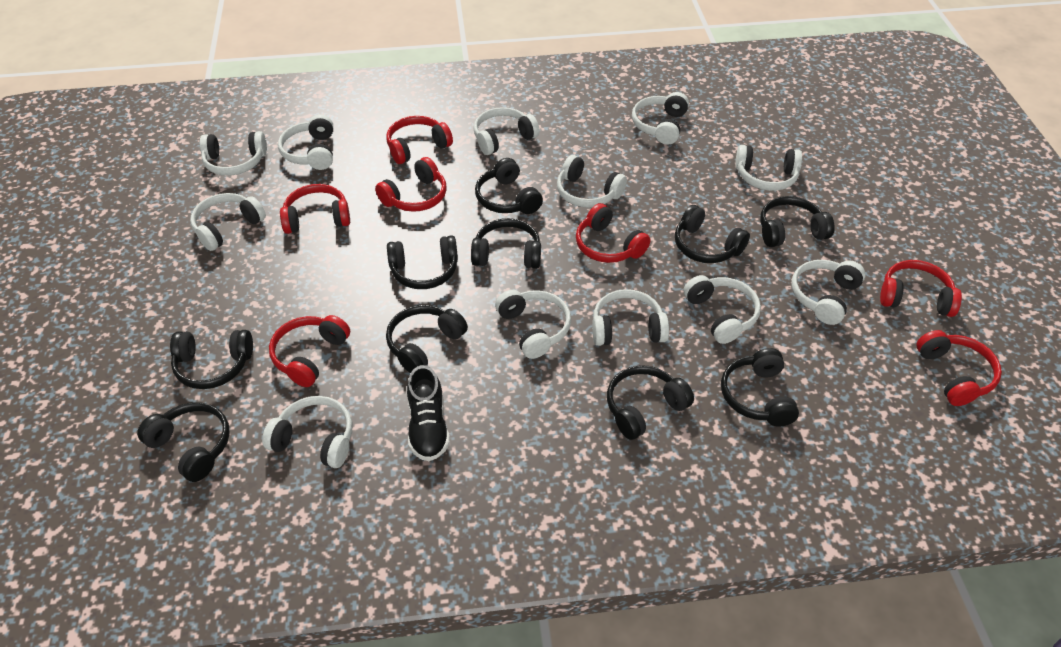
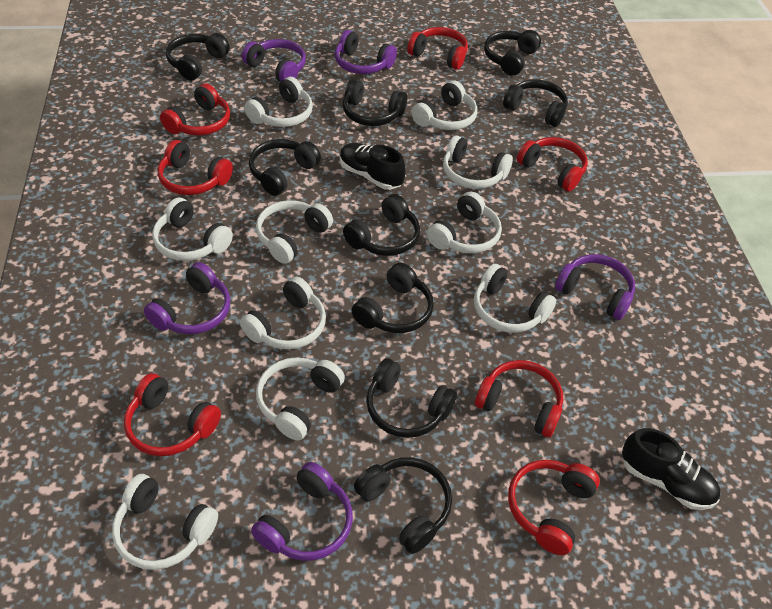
black headphones: 10 -> 9
black shoe: 1 -> 2
purple headphones: 0 -> 5
white headphones: 12 -> 10

